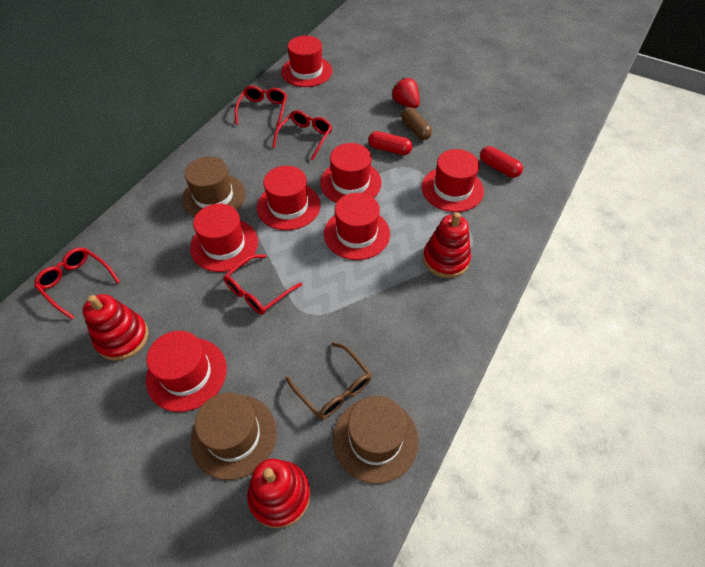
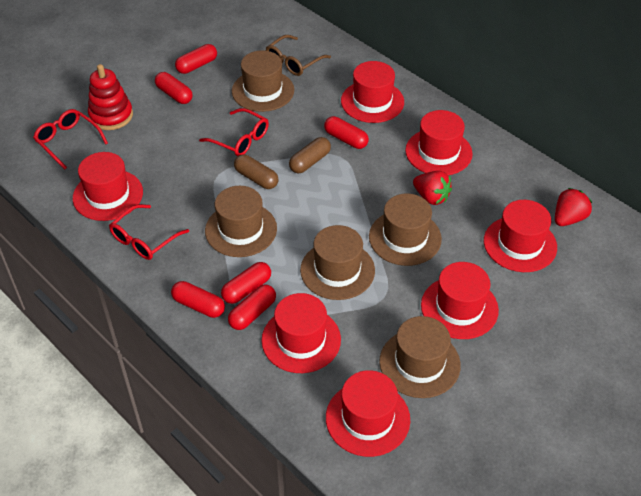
brown capsule: 1 -> 2
brown hat: 3 -> 5
red capsule: 2 -> 6
red glasses: 4 -> 3
red stacking toy: 3 -> 1
red strawberry: 1 -> 2

